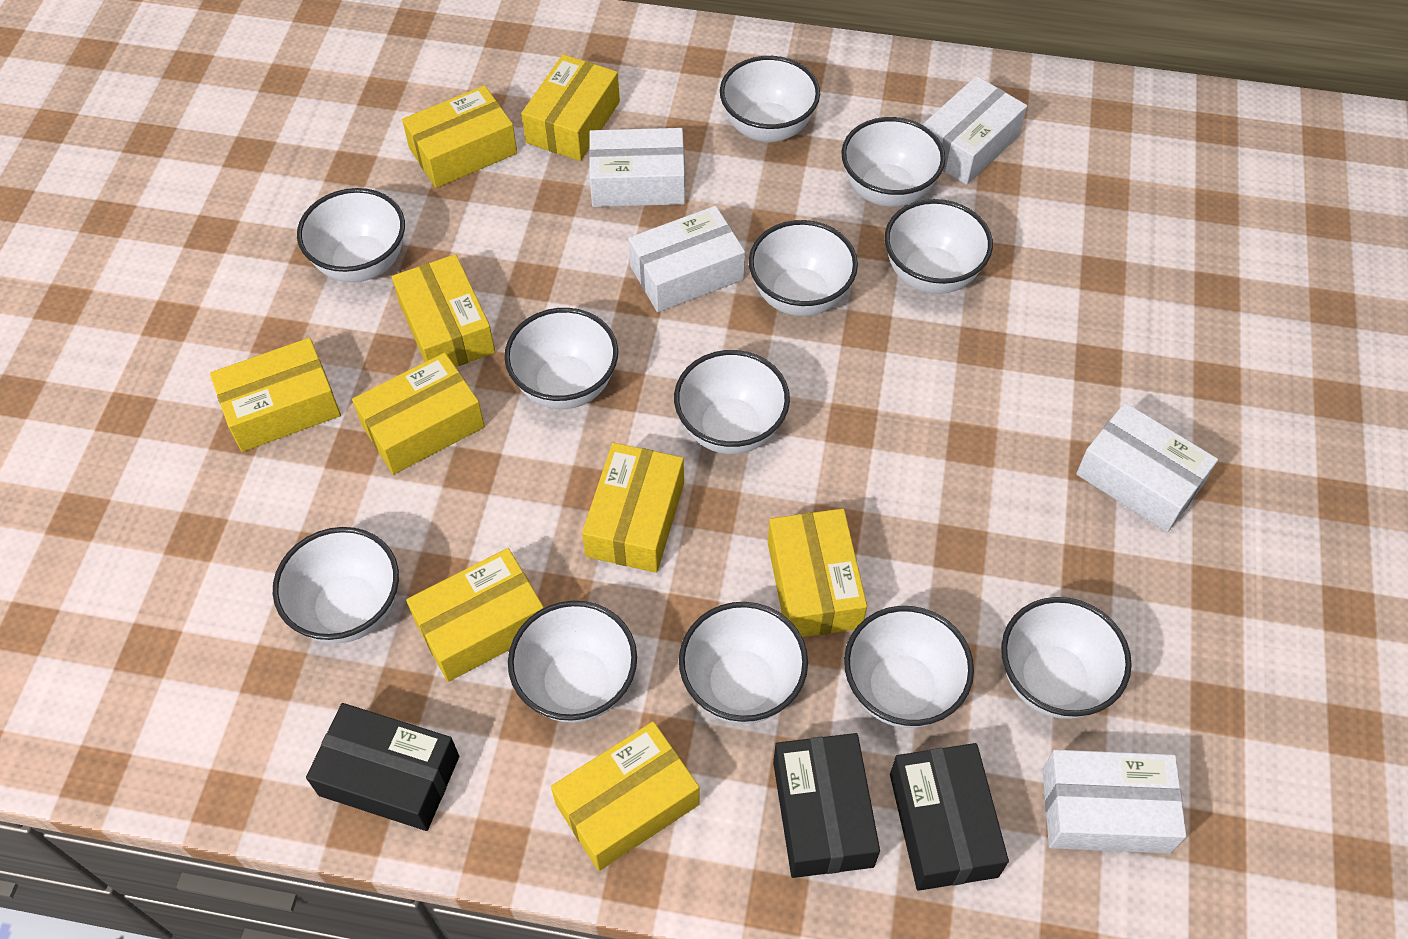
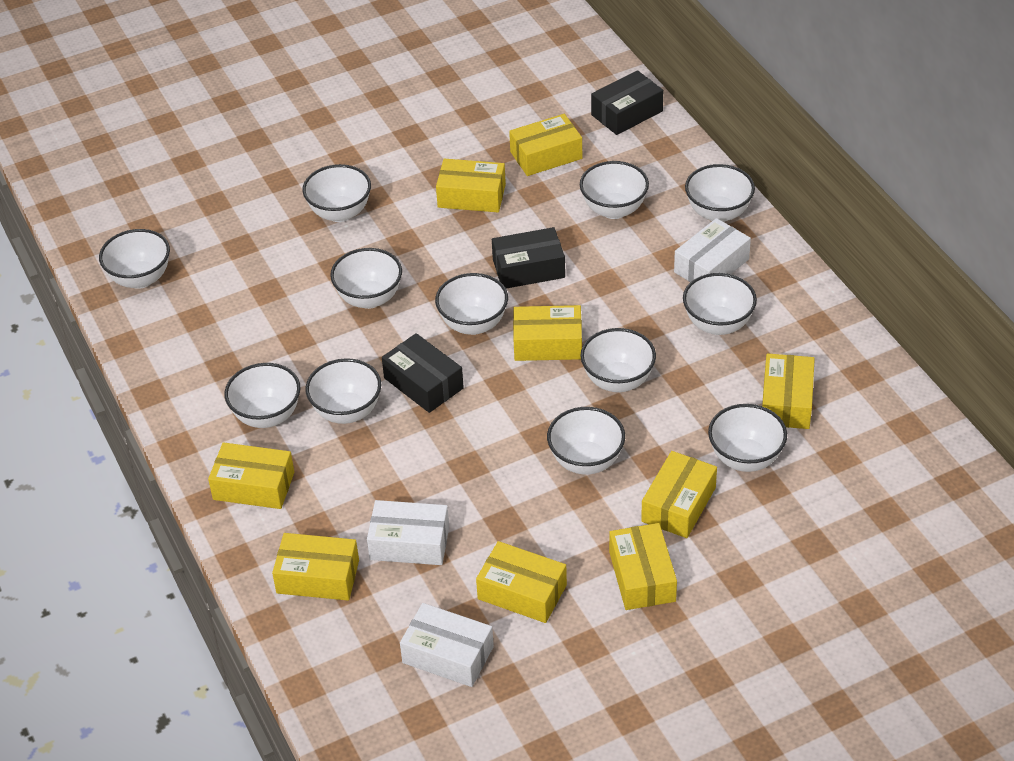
white box: 5 -> 3

